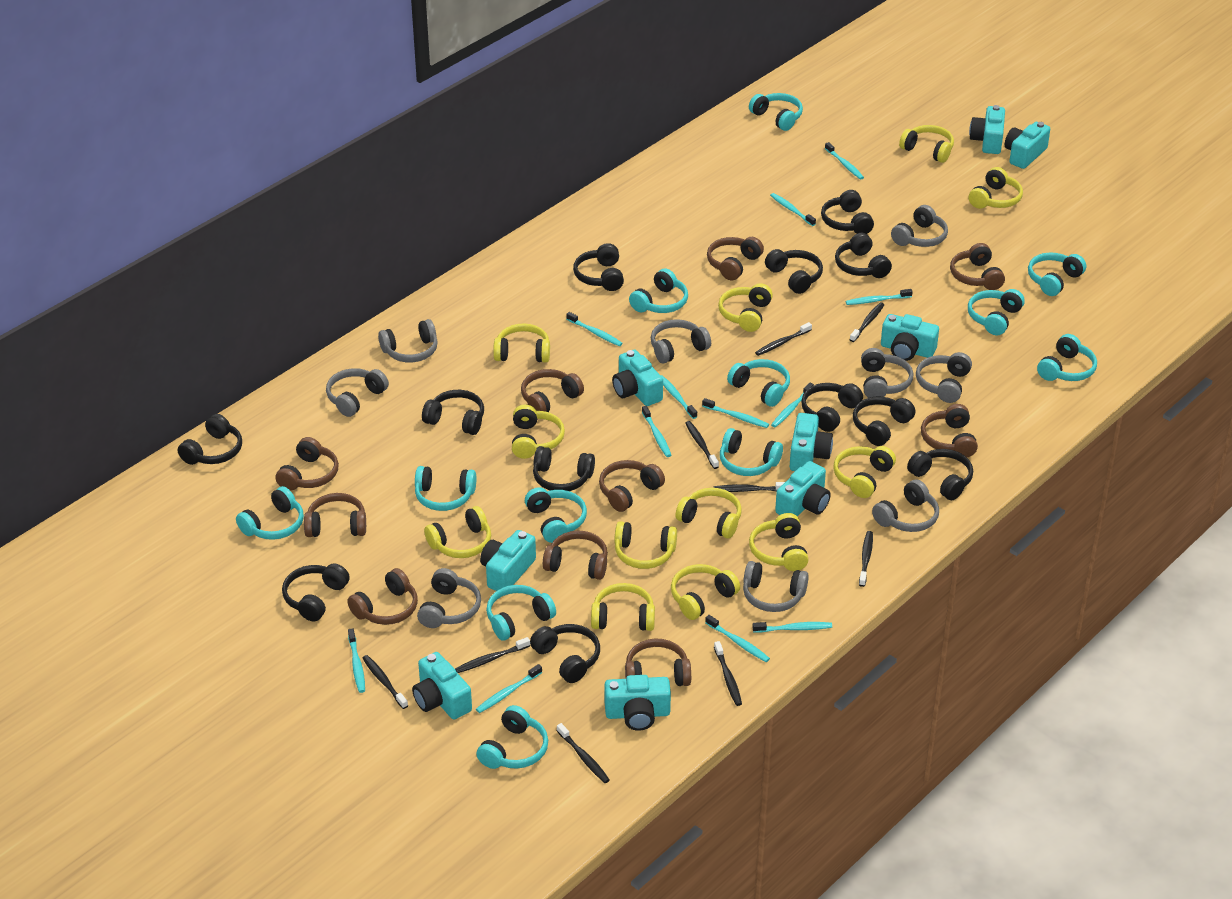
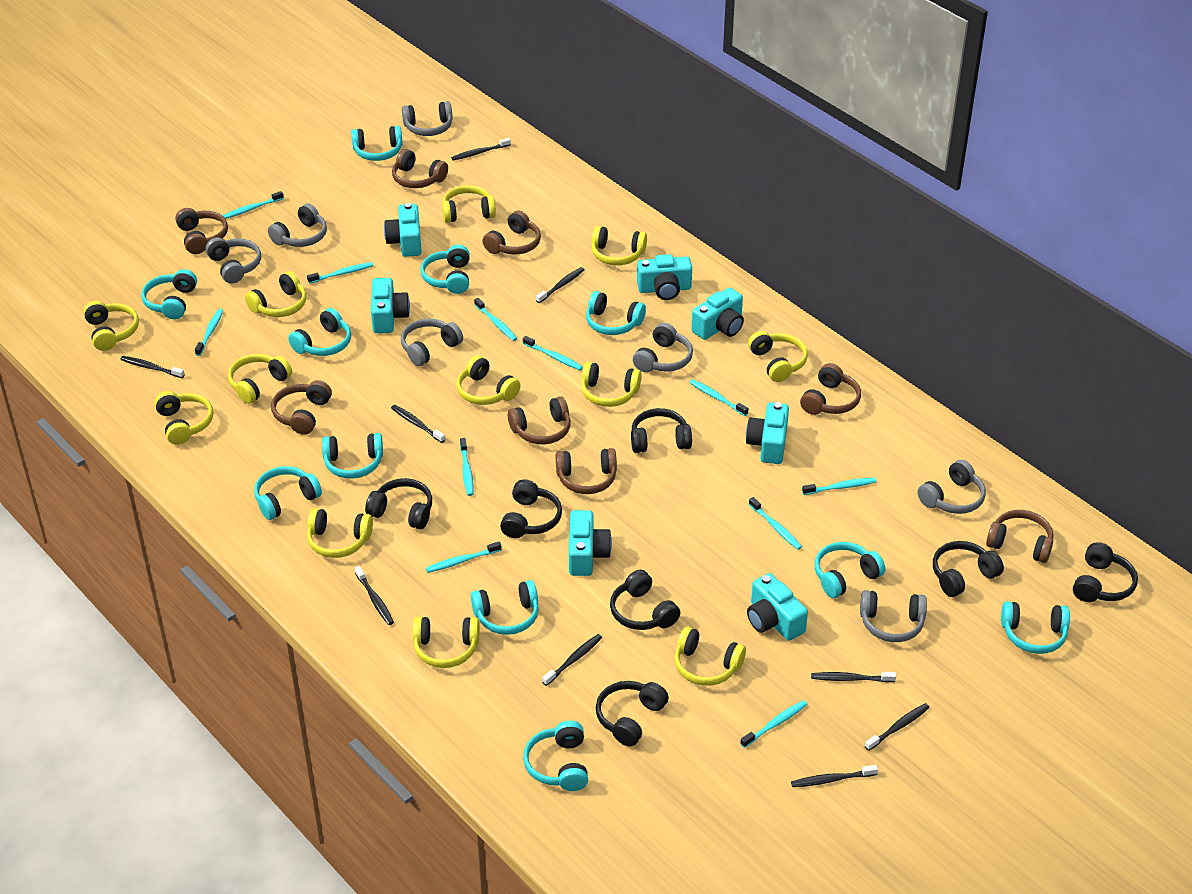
black headphones: 12 -> 7
brown headphones: 10 -> 8
grey headphones: 9 -> 7
turquoise camera: 9 -> 7
turquoise headphones: 12 -> 11
turquoise toothbrush: 12 -> 11

